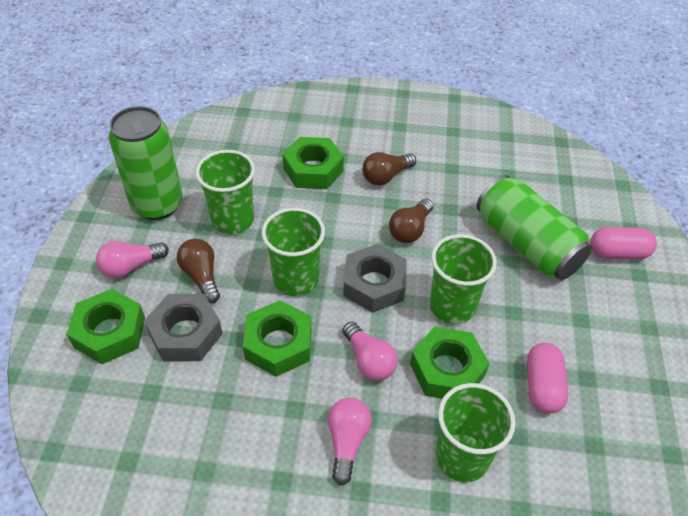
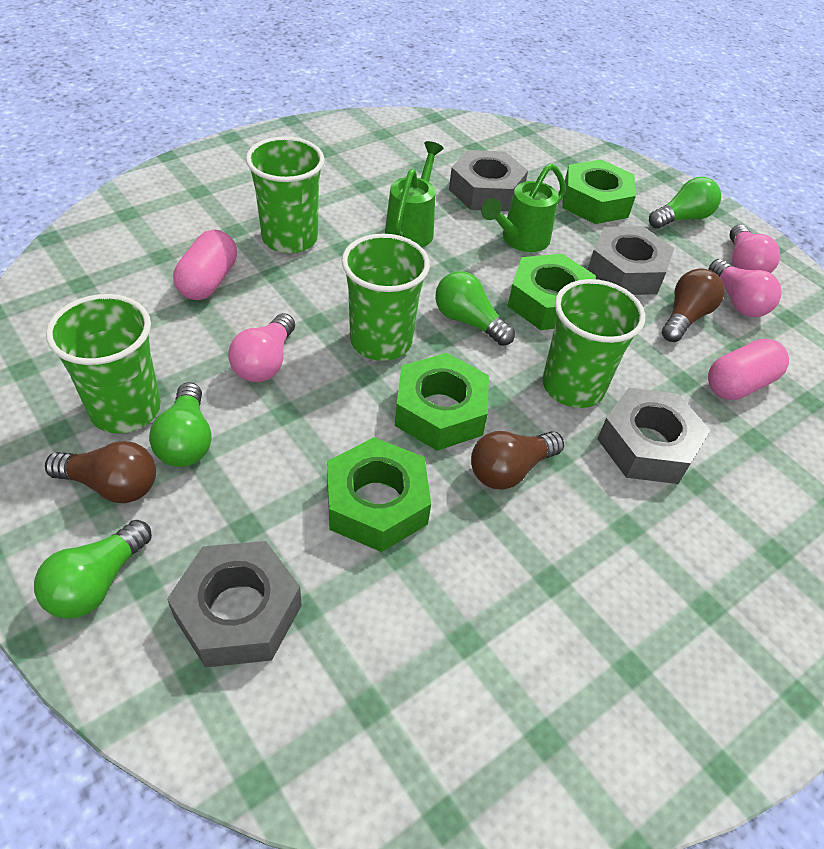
green can: 2 -> 0
green light bulb: 0 -> 4
green watering can: 0 -> 2
grey nut: 2 -> 4

